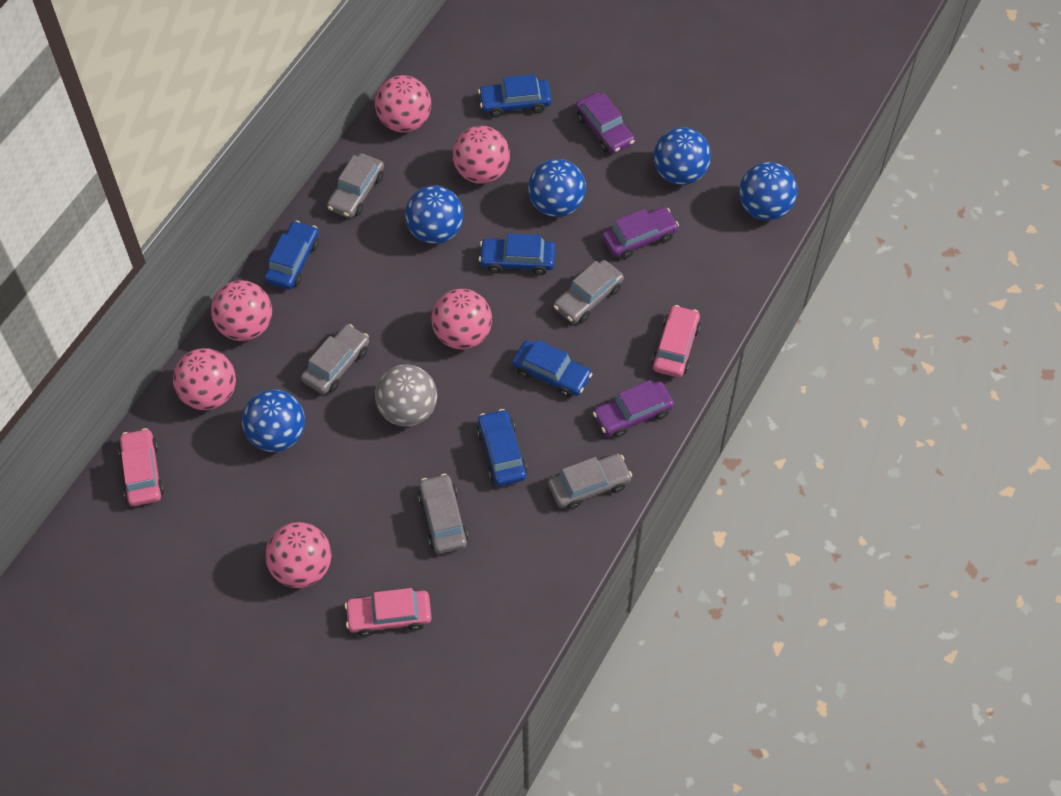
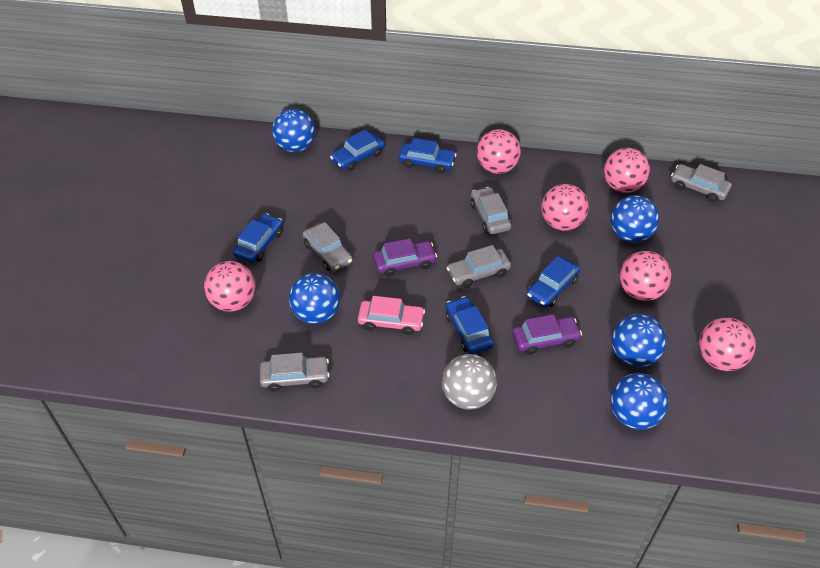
pink car: 3 -> 1
purple car: 3 -> 2

